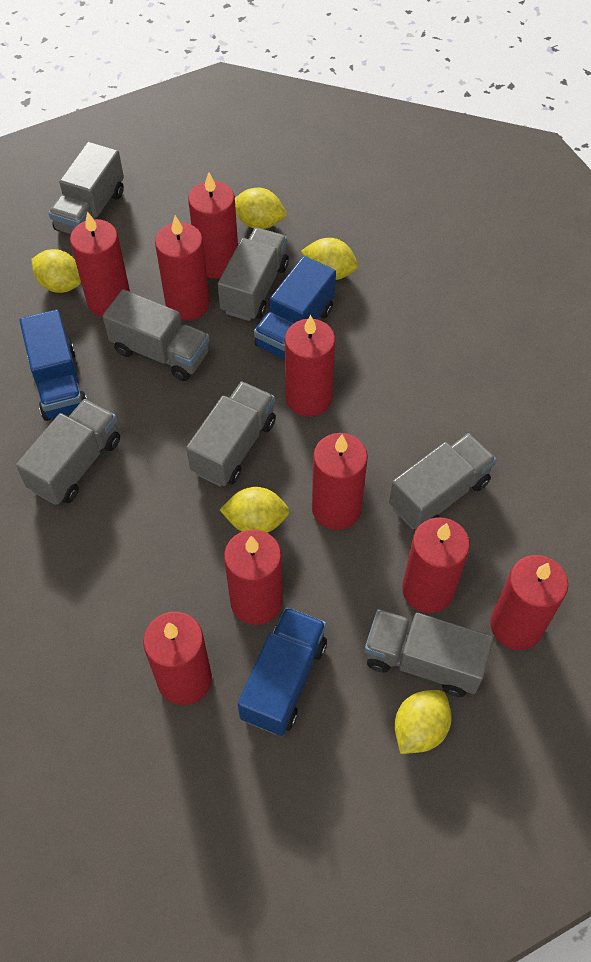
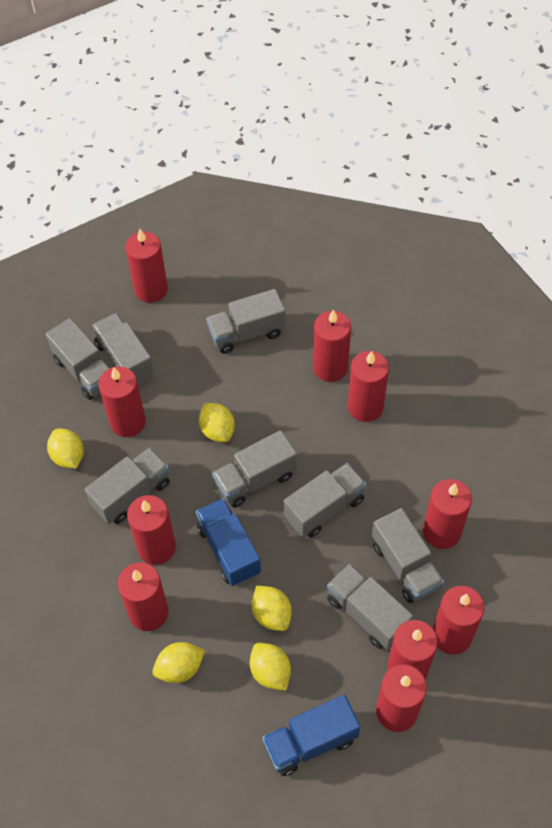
blue truck: 3 -> 2
grey truck: 7 -> 8
red candle: 9 -> 10

